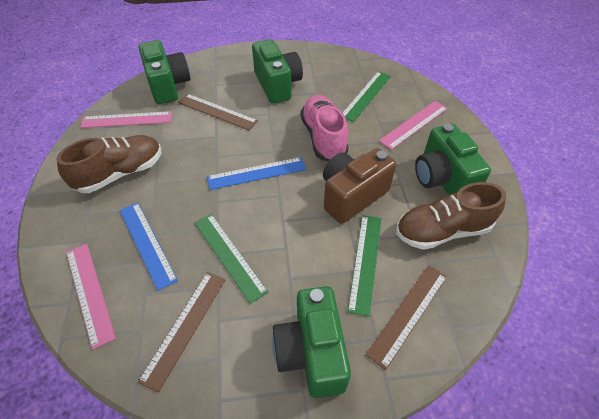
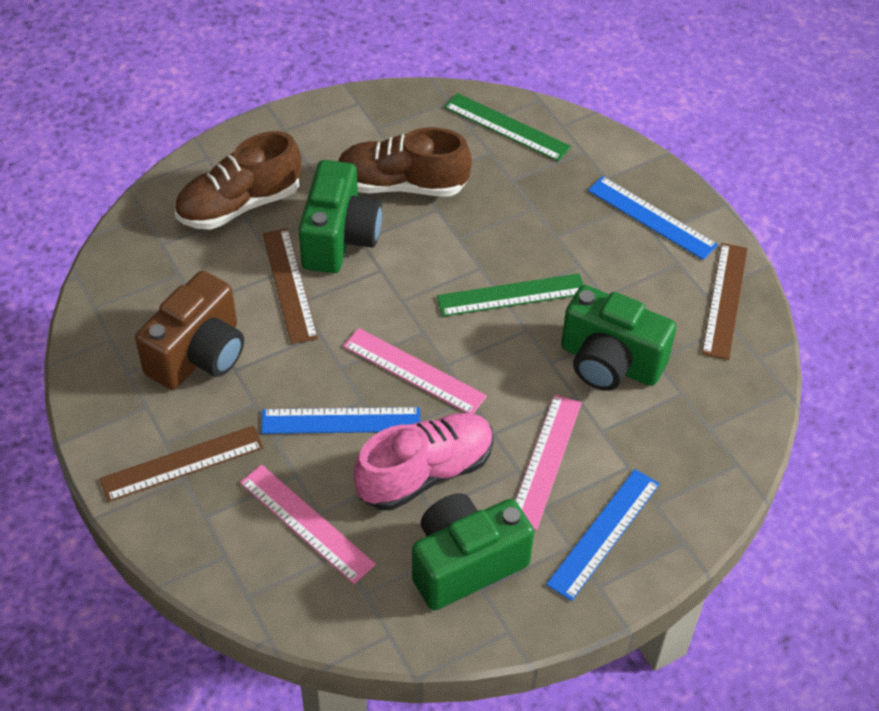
blue ruler: 2 -> 3
green camera: 4 -> 3
green ruler: 3 -> 2

